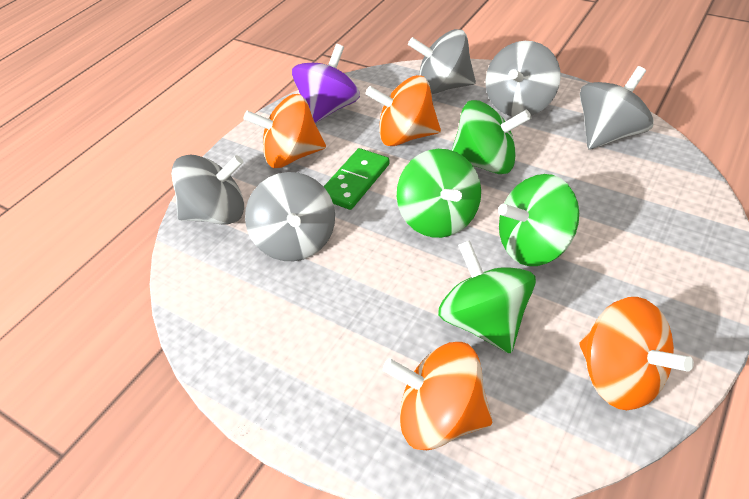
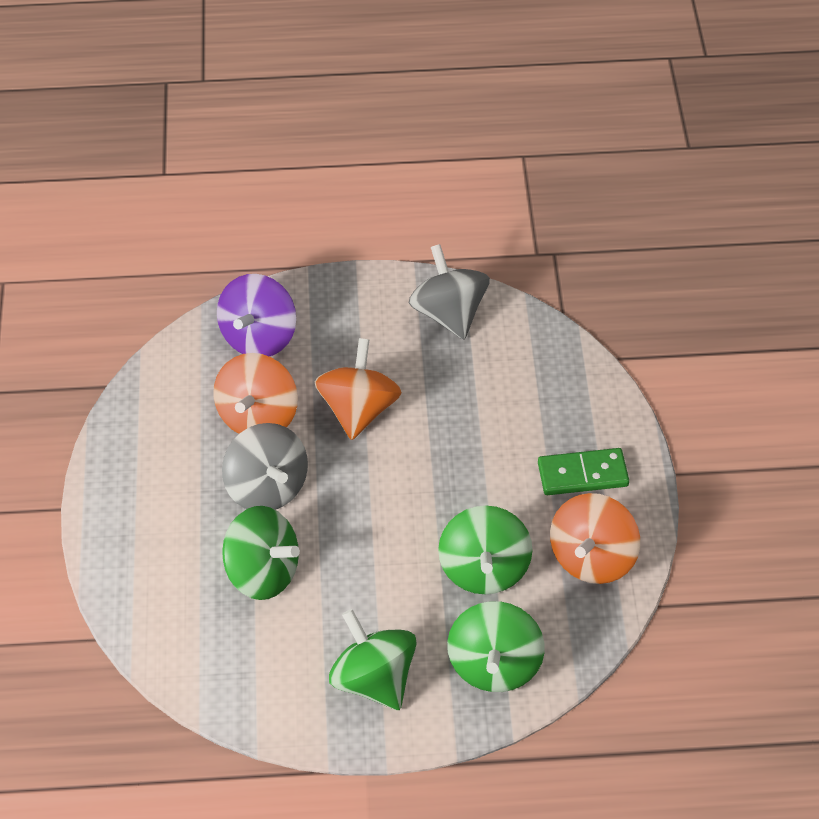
grey spinning top: 5 -> 2
orange spinning top: 4 -> 3

